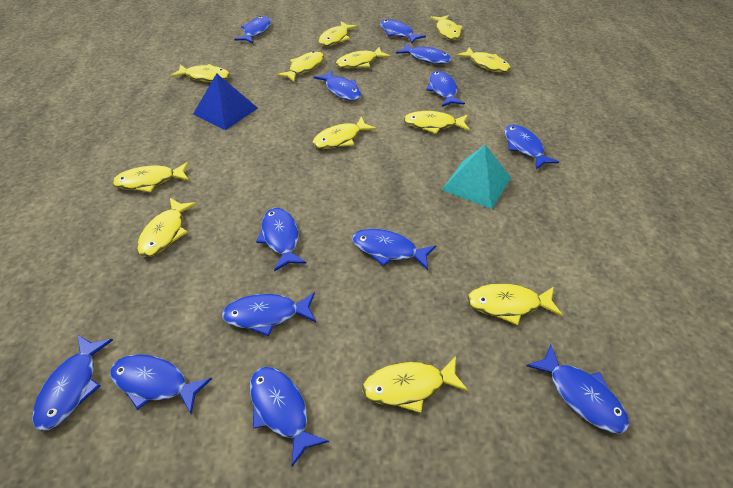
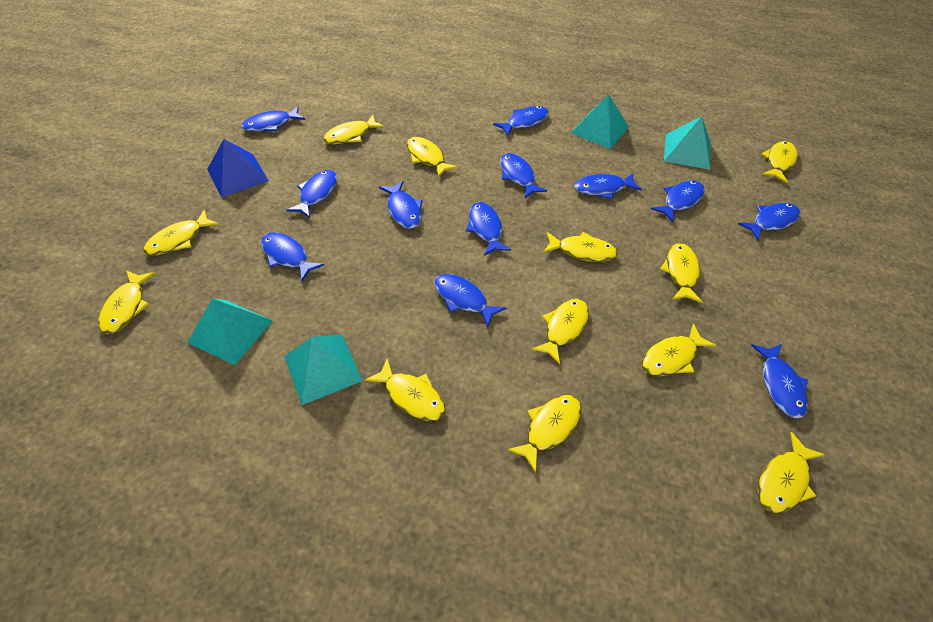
blue fish: 13 -> 12
turquoise pyramid: 1 -> 4

